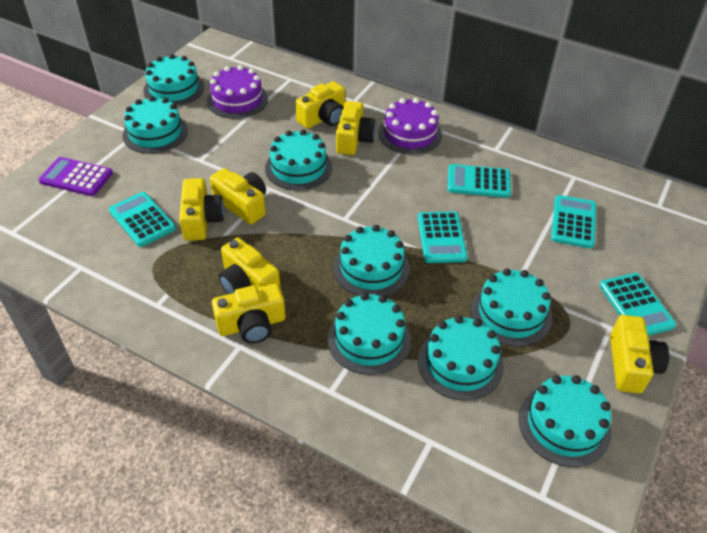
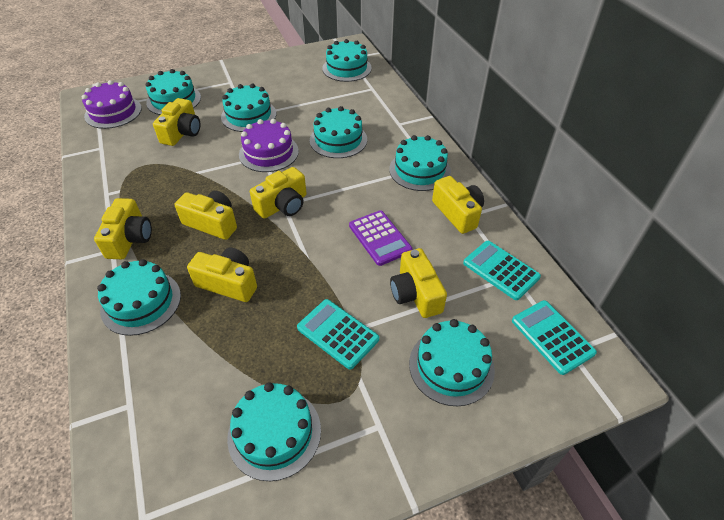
turquoise calculator: 5 -> 3

